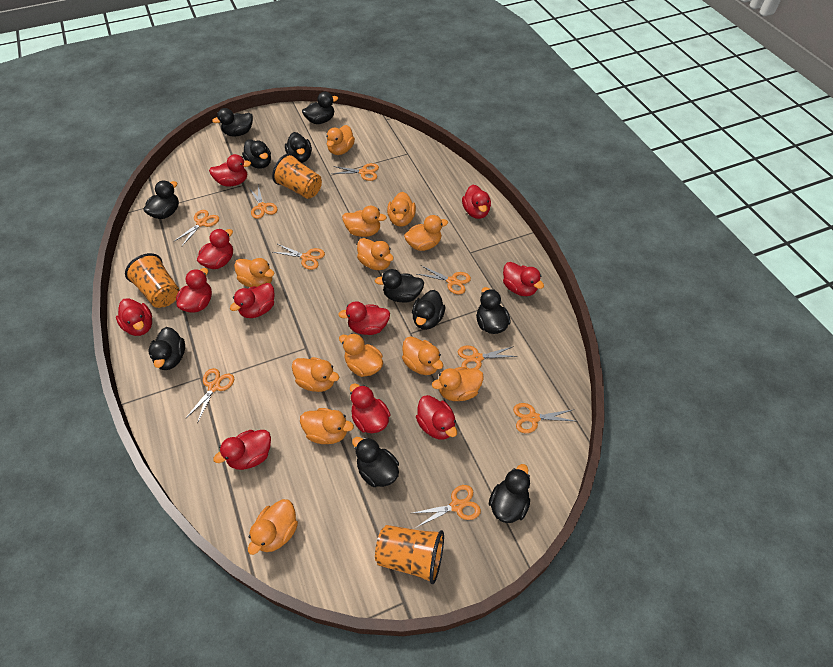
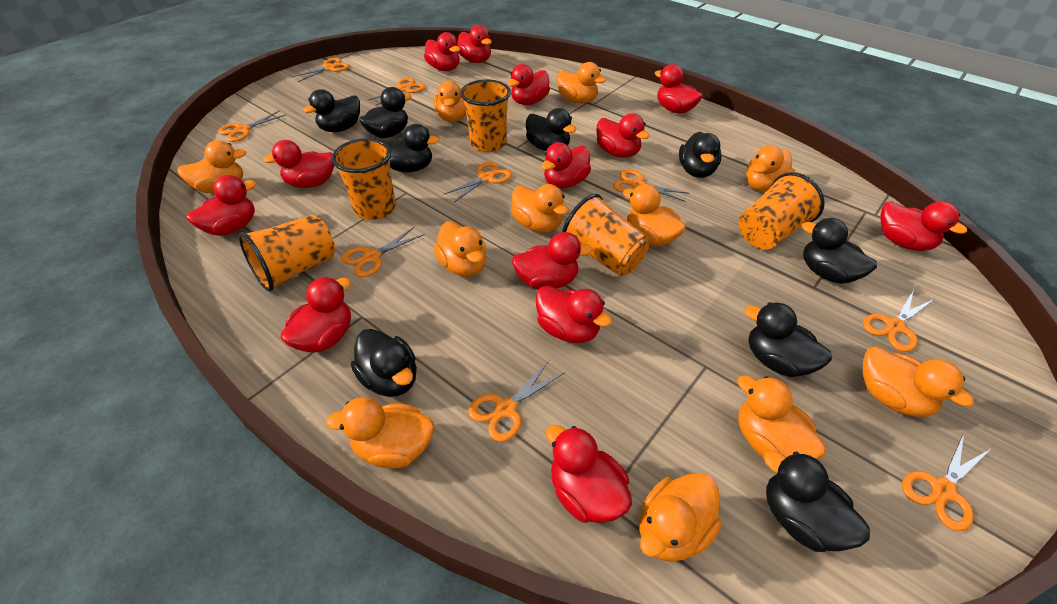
black duck: 11 -> 9
orange cup: 3 -> 5
orange duck: 12 -> 11
red duck: 11 -> 13

